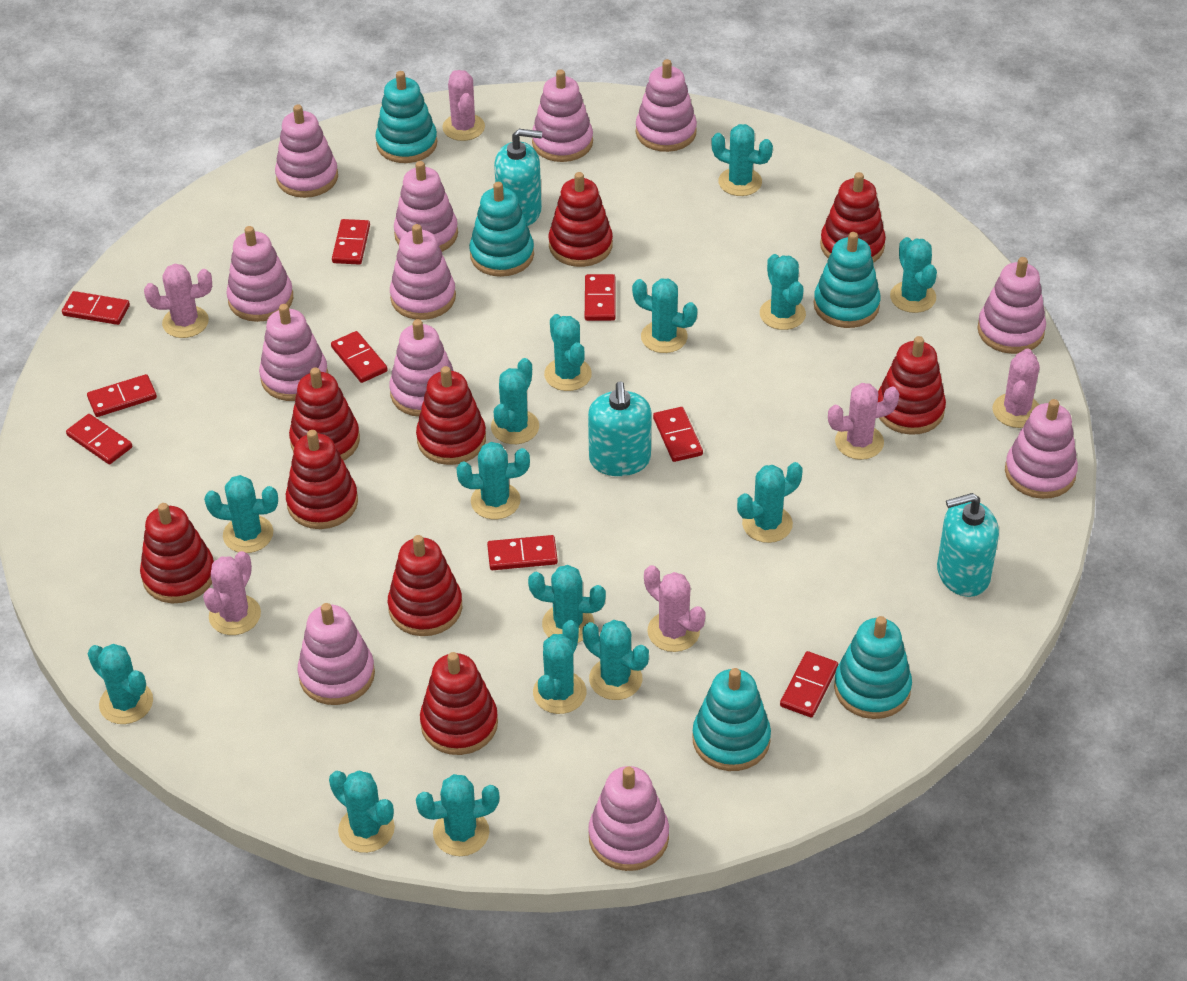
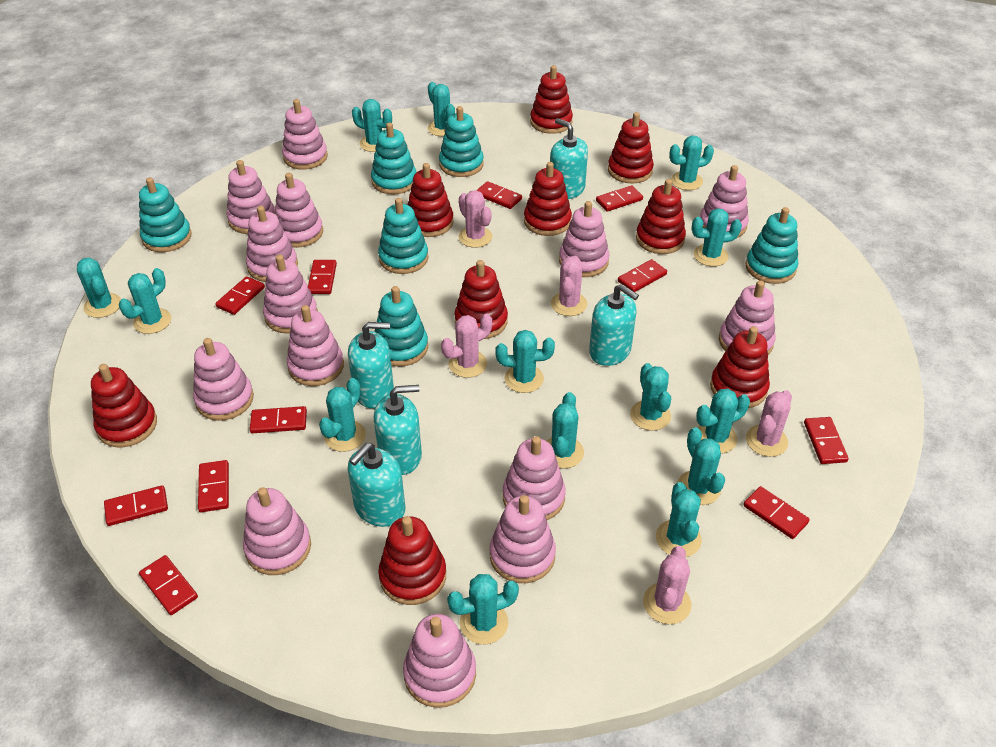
pink cactus: 6 -> 5
pink stacking toy: 12 -> 14
red domino: 9 -> 11
turquoise cactus: 15 -> 14
turquoise soap dispenser: 3 -> 5
turquoise stacking toy: 5 -> 6

